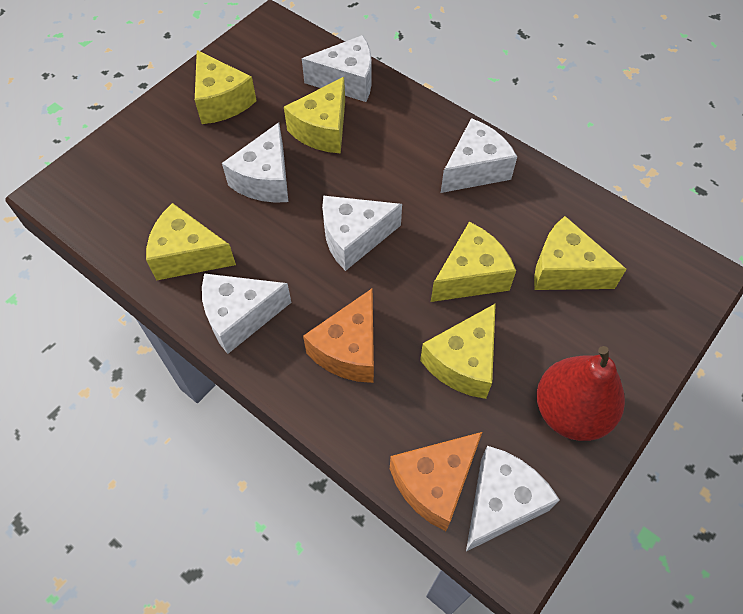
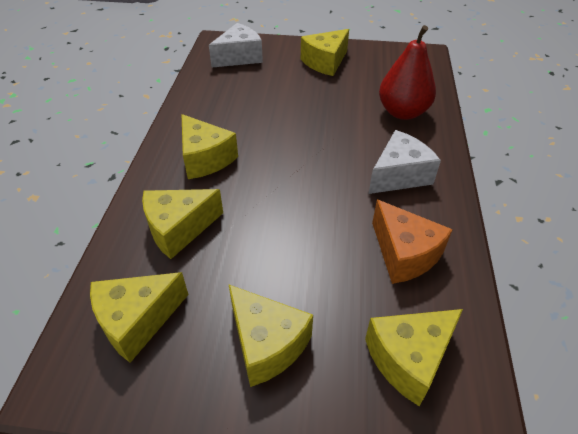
orange cheese: 2 -> 1
white cheese: 6 -> 2

